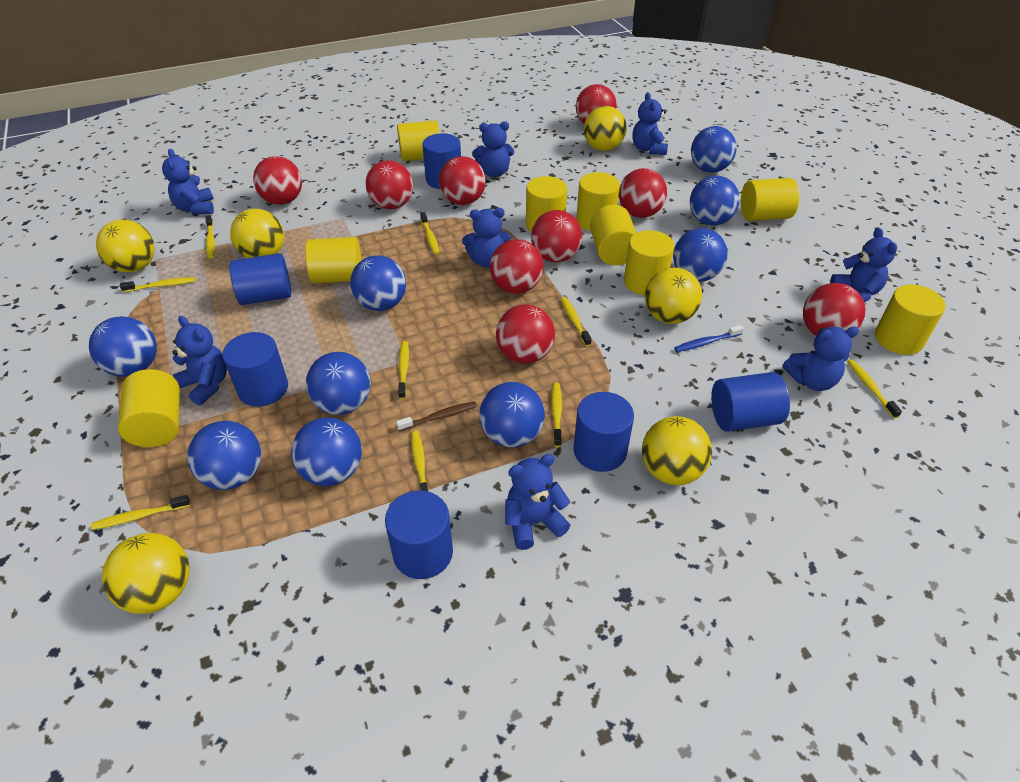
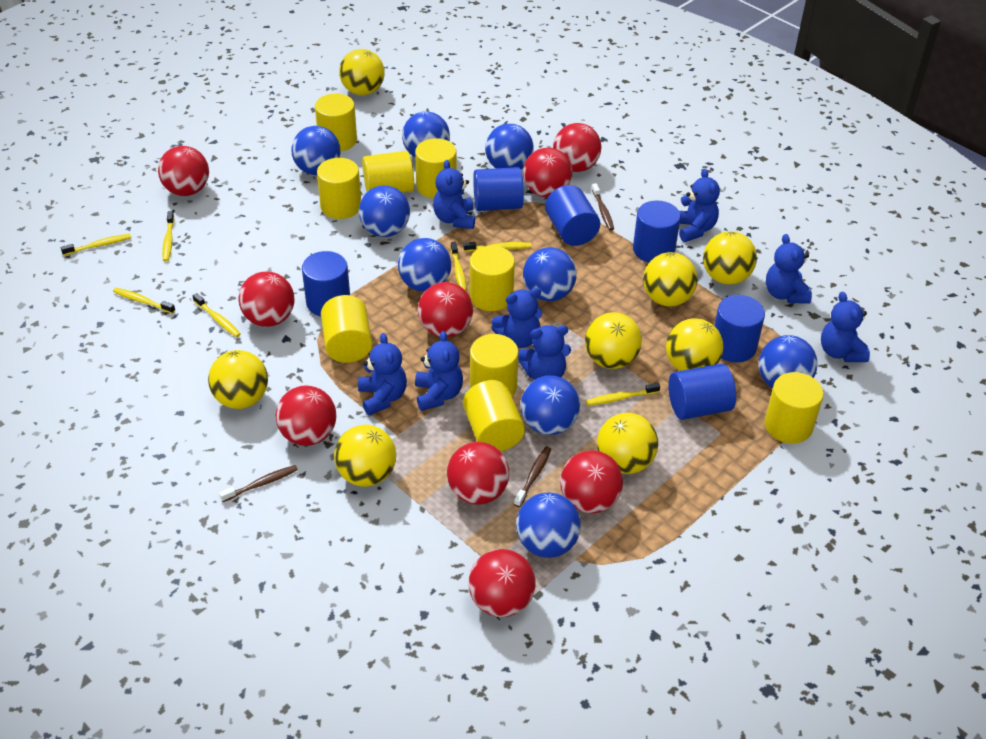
blue toothbrush: 1 -> 0
brown toothbrush: 1 -> 3
yellow ball: 6 -> 8
yellow toothbrush: 9 -> 7

